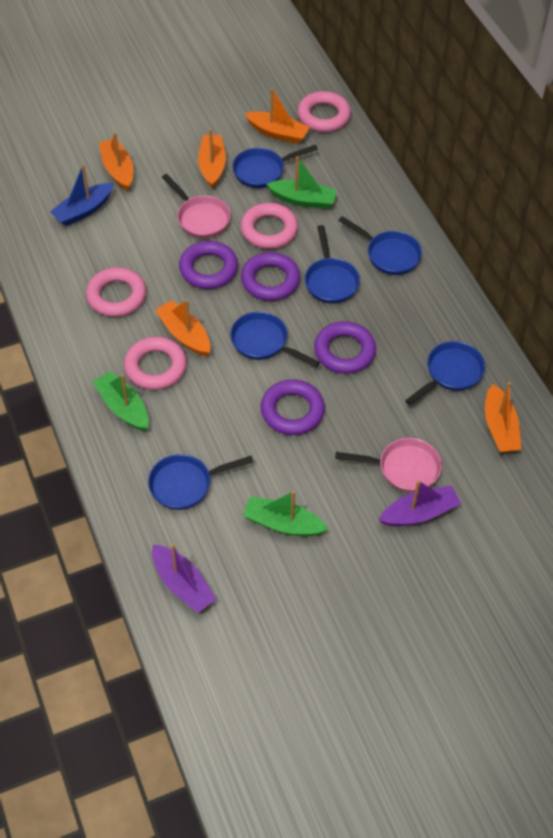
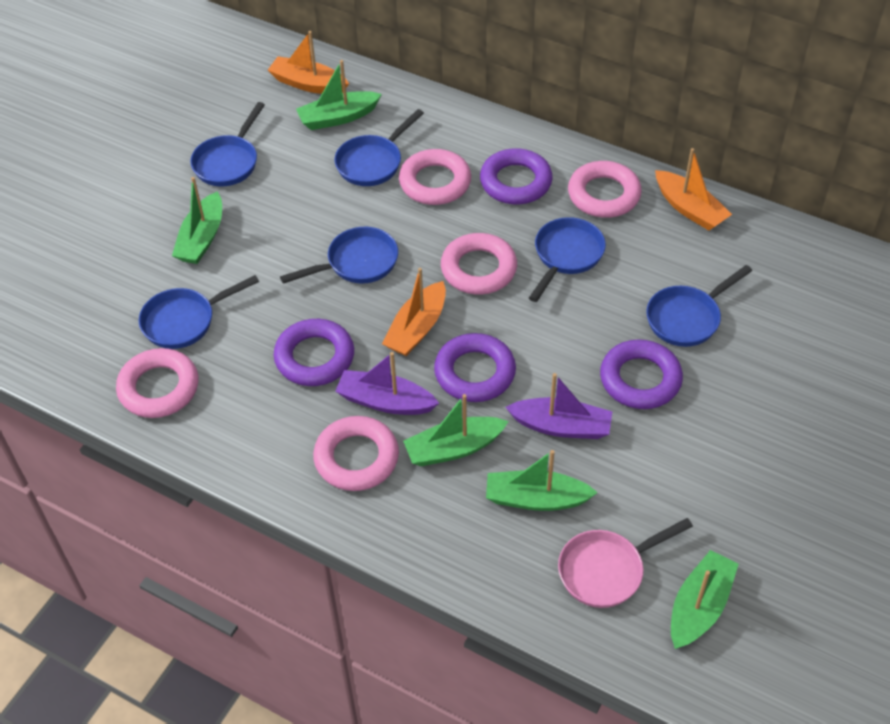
blue boat: 1 -> 0
green boat: 3 -> 5
orange boat: 5 -> 3
pink pan: 2 -> 1
pink ring: 4 -> 5

